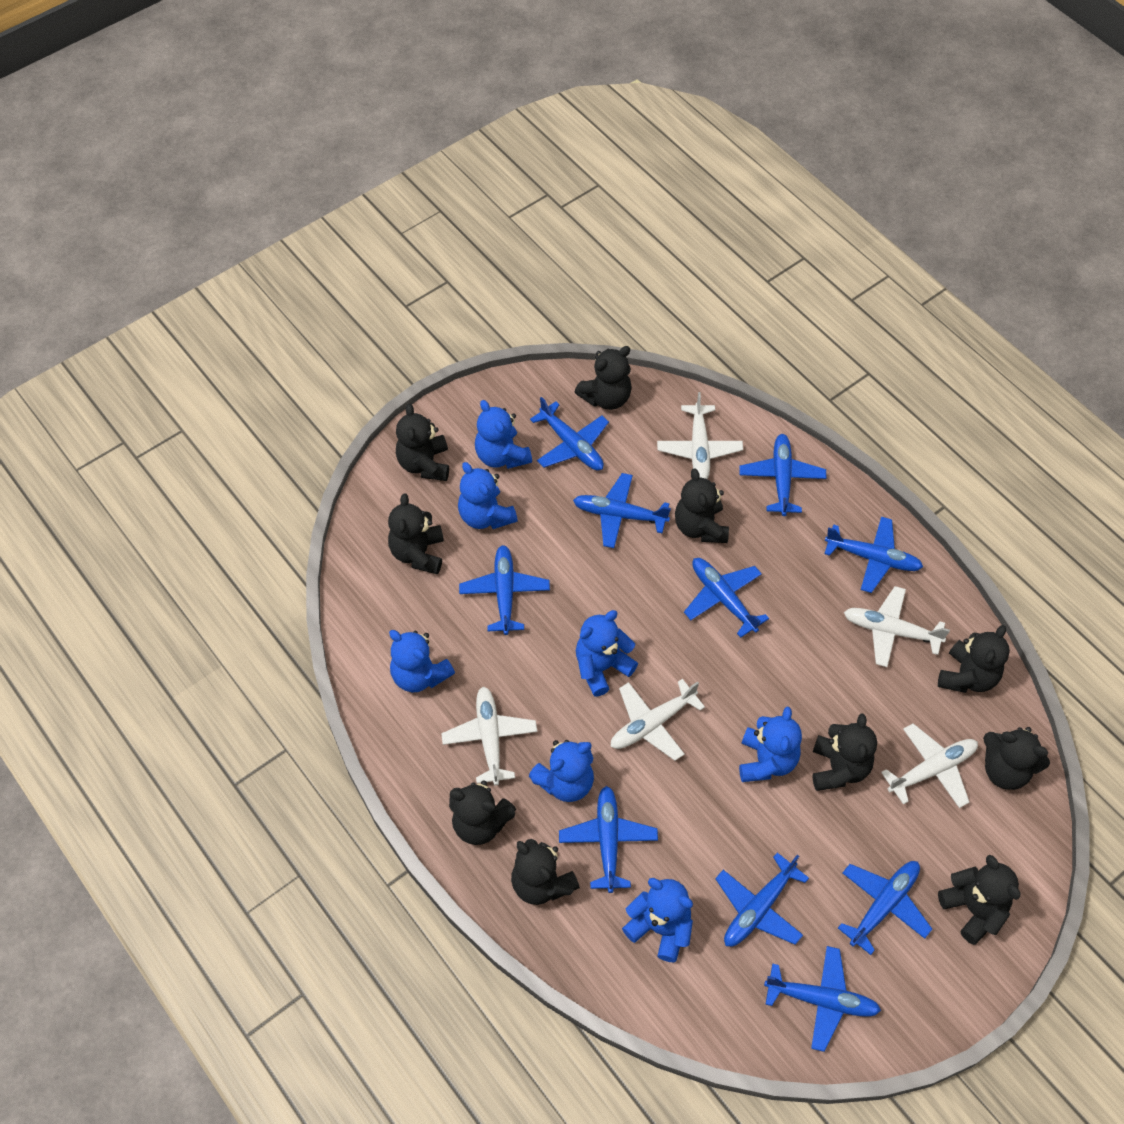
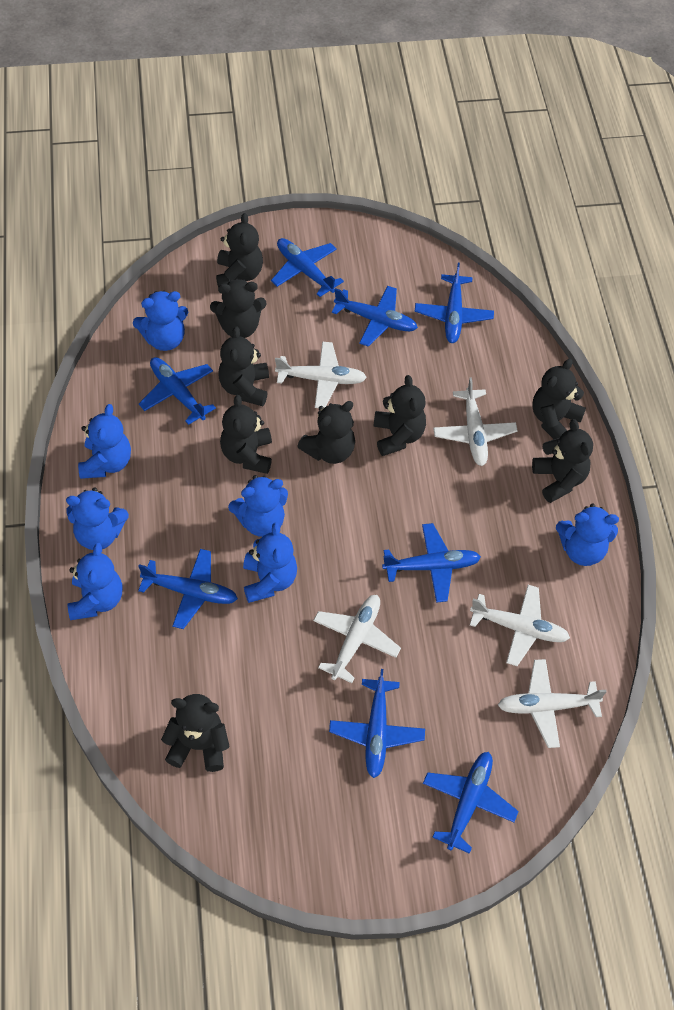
black teddy bear: 10 -> 9
blue plane: 10 -> 8

